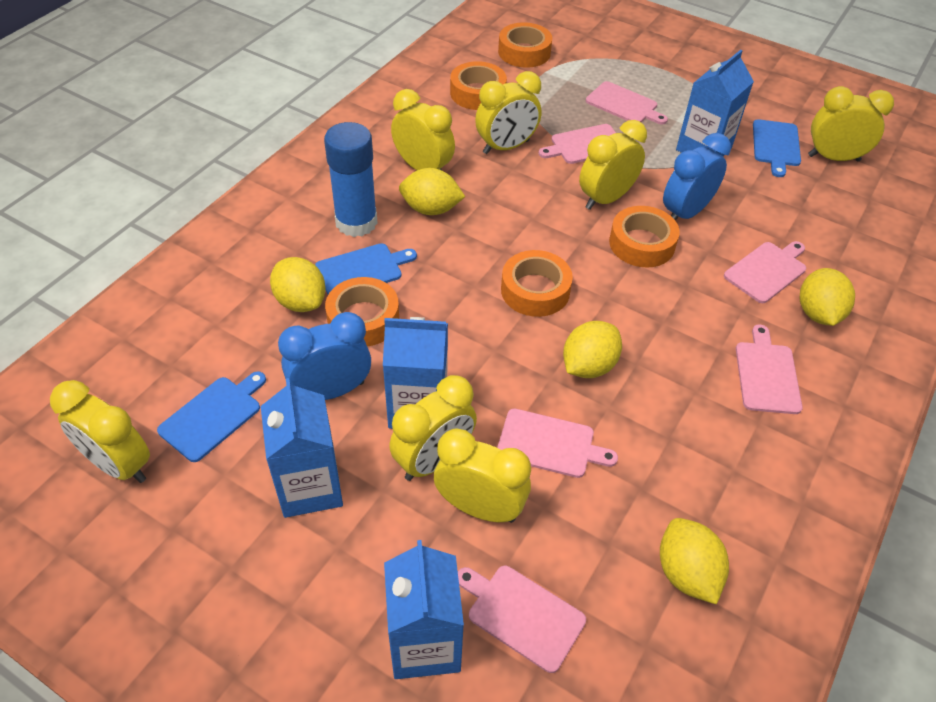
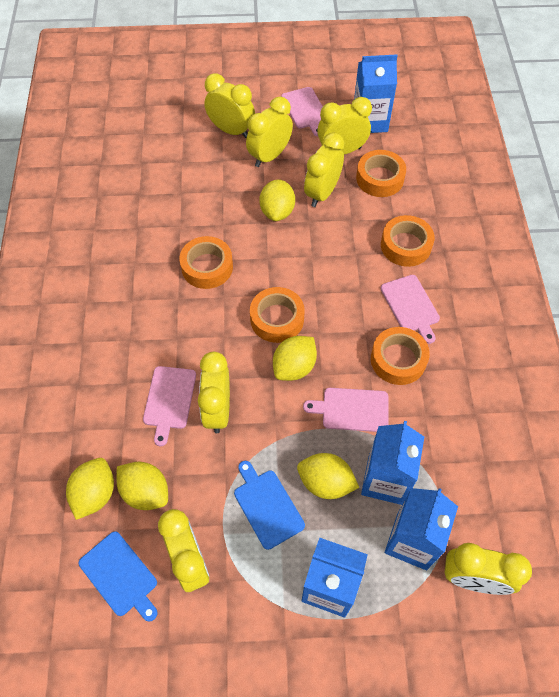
blue clock: 2 -> 0
blue cutting board: 3 -> 2
blue glue stick: 1 -> 0
pink cutting board: 6 -> 4

